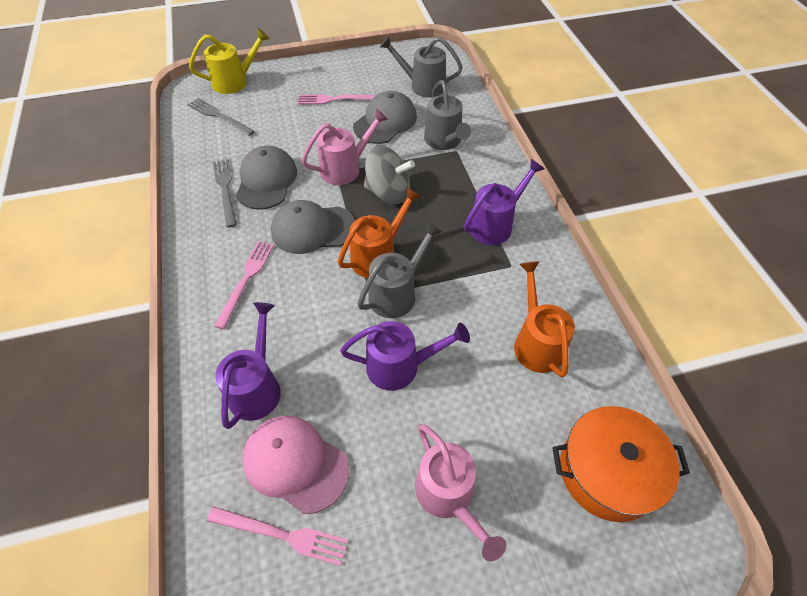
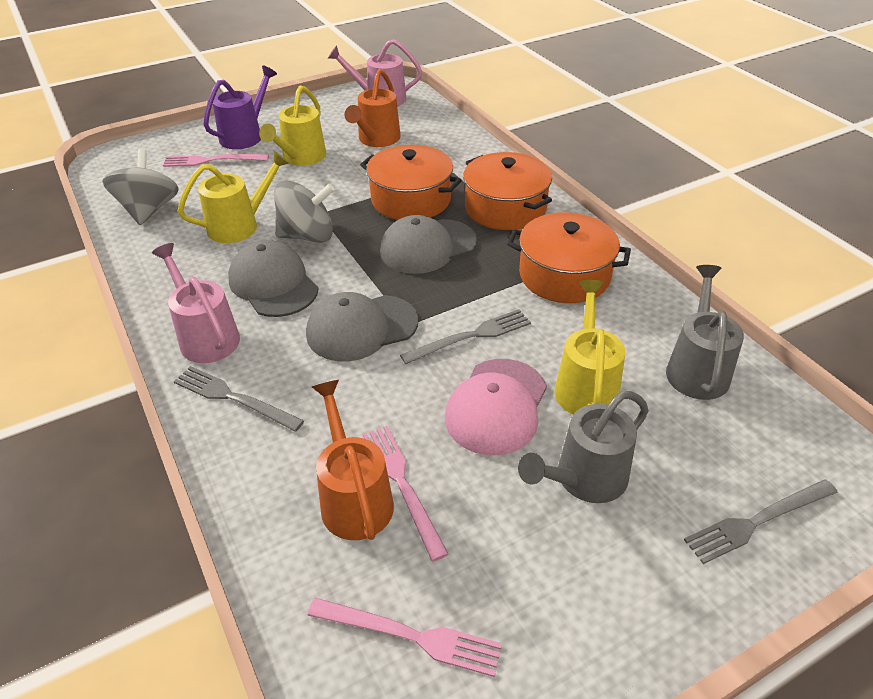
grey fork: 2 -> 3
grey spinning top: 1 -> 2
grey watering can: 3 -> 2
orange pot: 1 -> 3
purple watering can: 3 -> 1
yellow watering can: 1 -> 3

